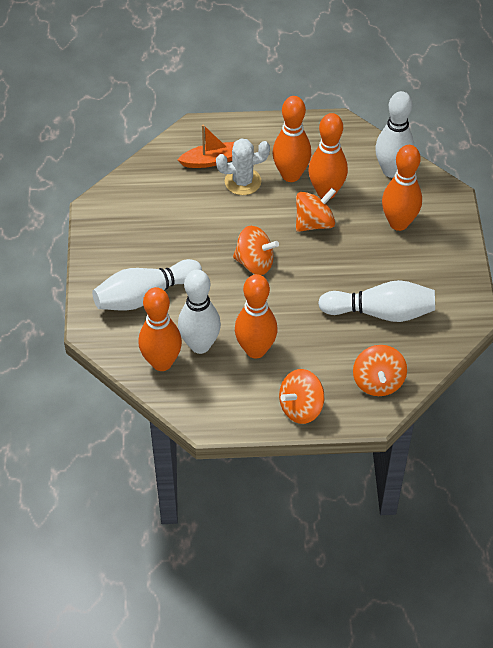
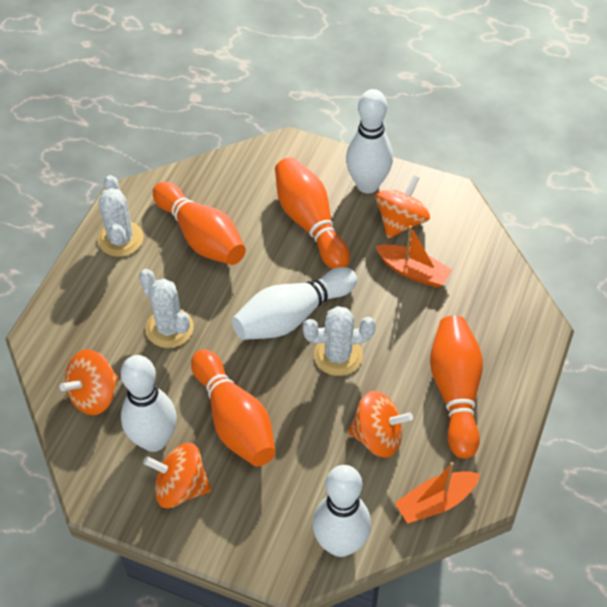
orange boat: 1 -> 2
orange bowling pin: 5 -> 4
white cactus: 1 -> 3

